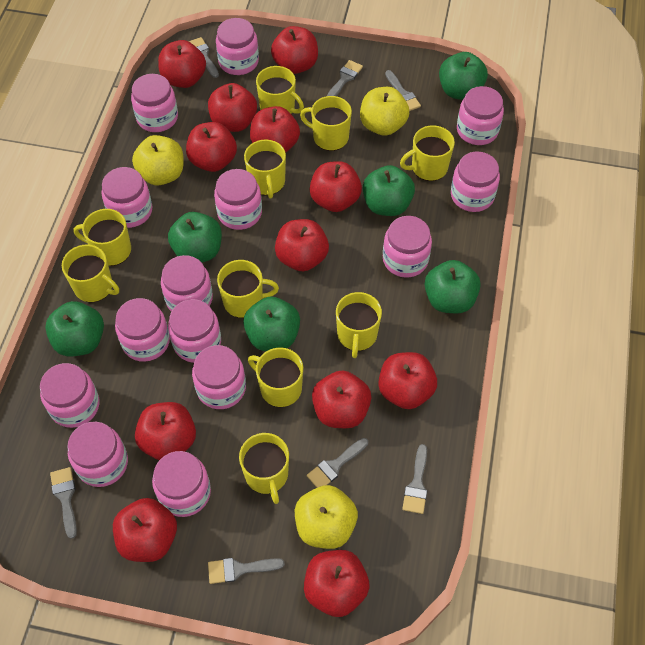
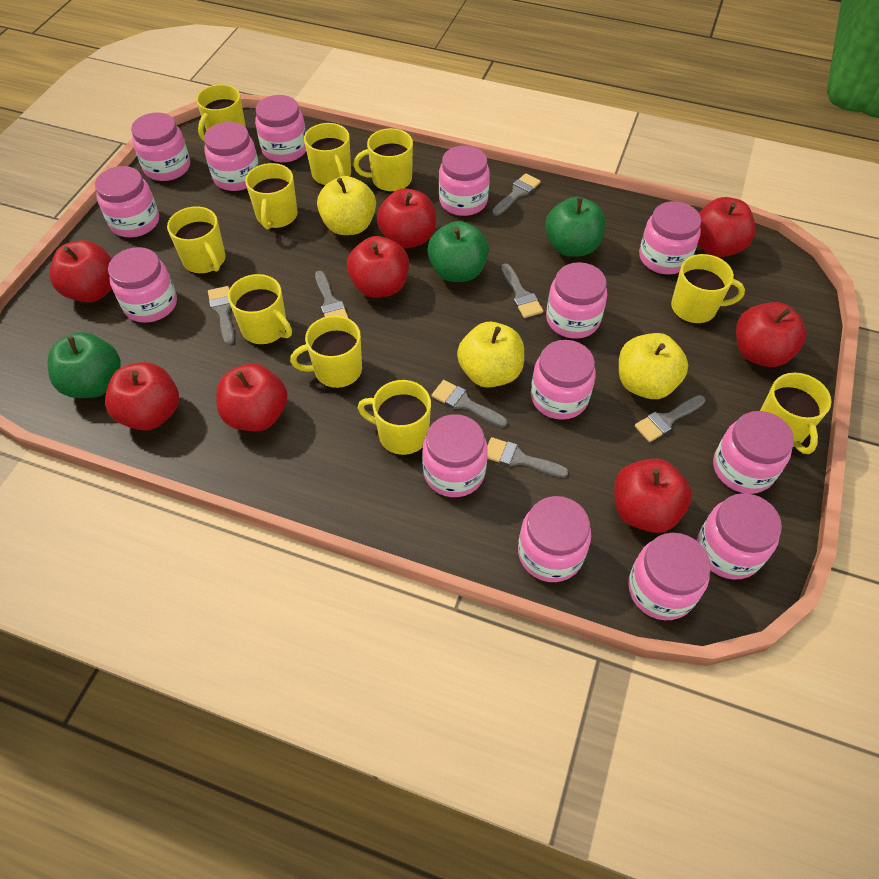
green apple: 6 -> 3
red apple: 12 -> 8

